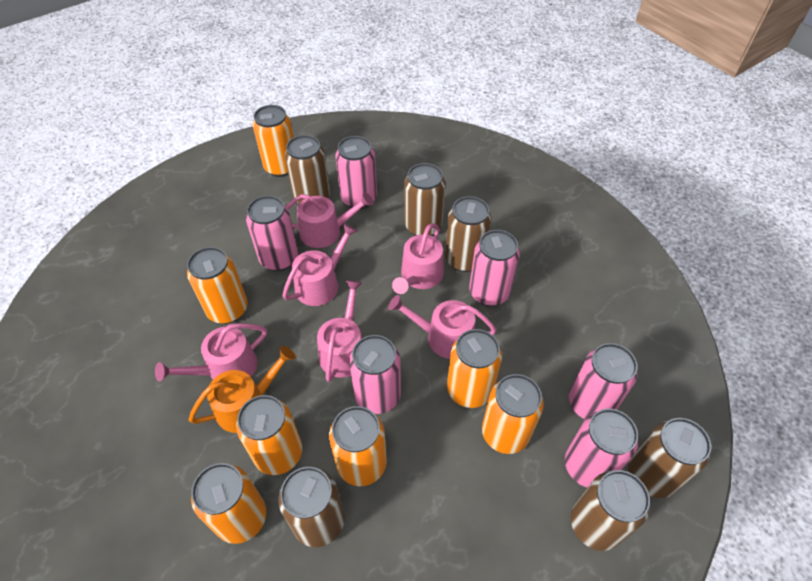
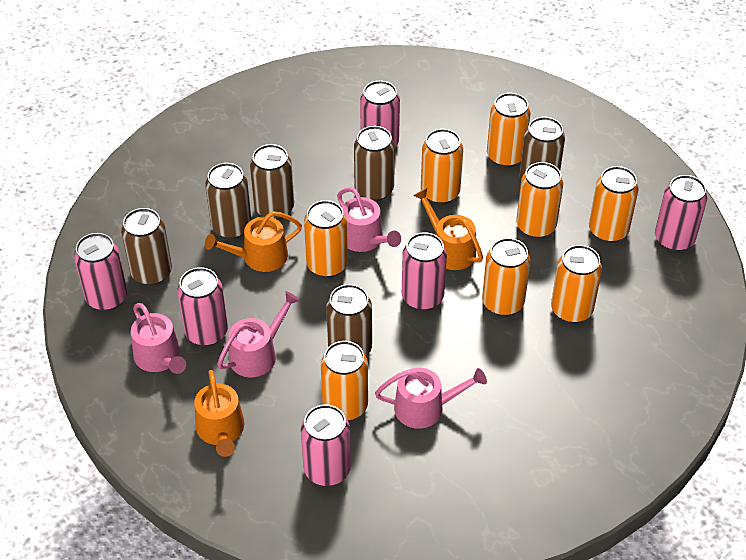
orange can: 7 -> 8
orange watering can: 1 -> 3
pink watering can: 6 -> 4

